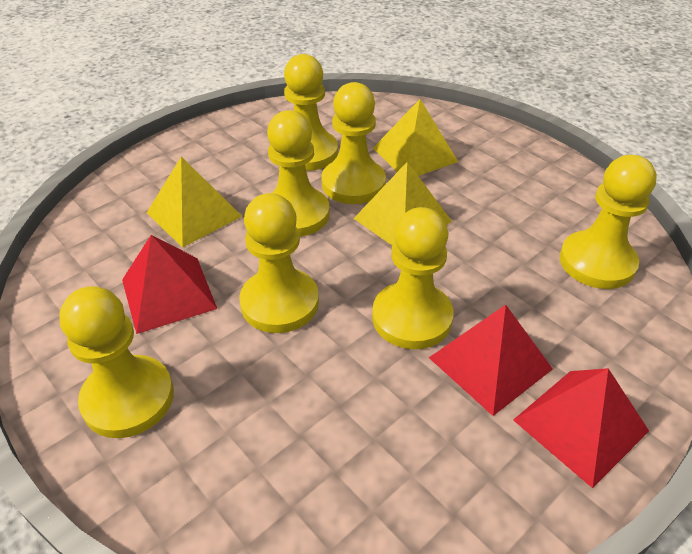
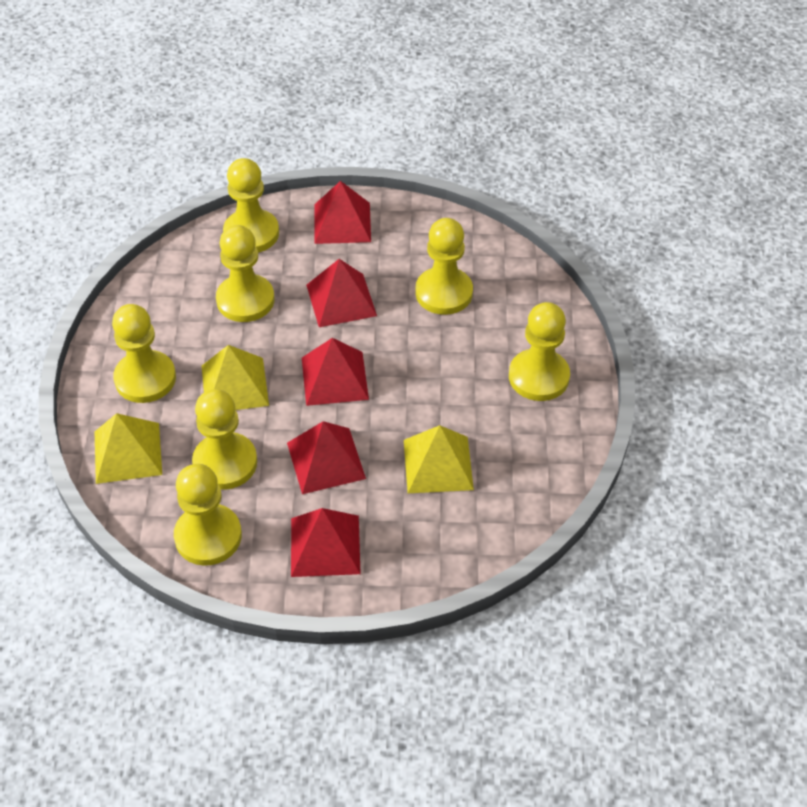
red pyramid: 3 -> 5

